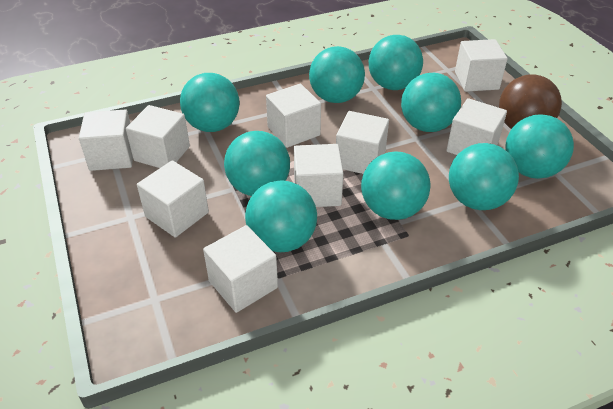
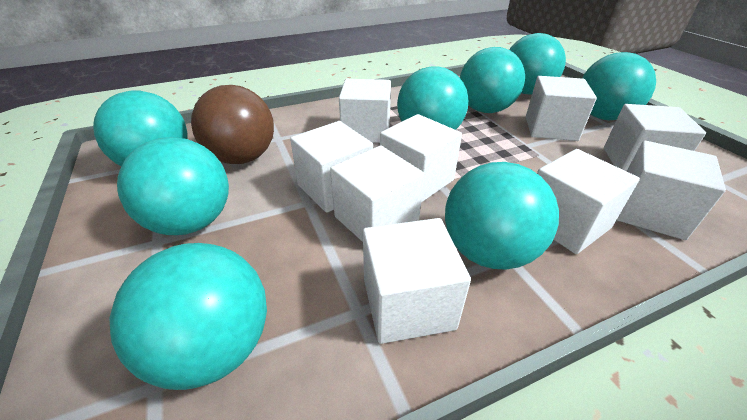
turquoise ball: 9 -> 8

